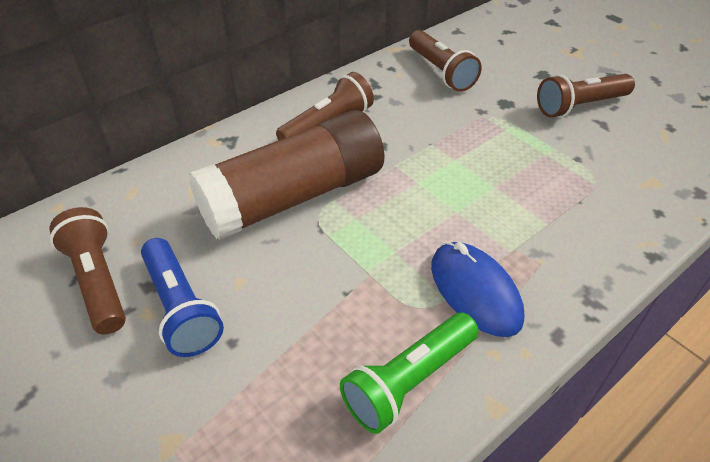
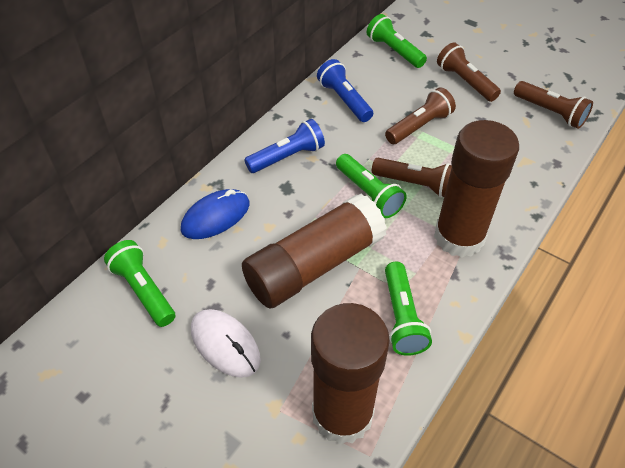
blue flashlight: 1 -> 2
brown glue stick: 1 -> 3
green flashlight: 1 -> 4
white mouse: 0 -> 1

